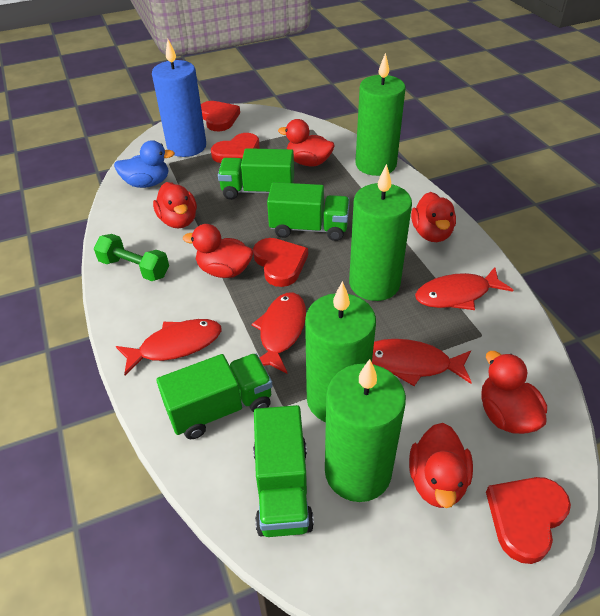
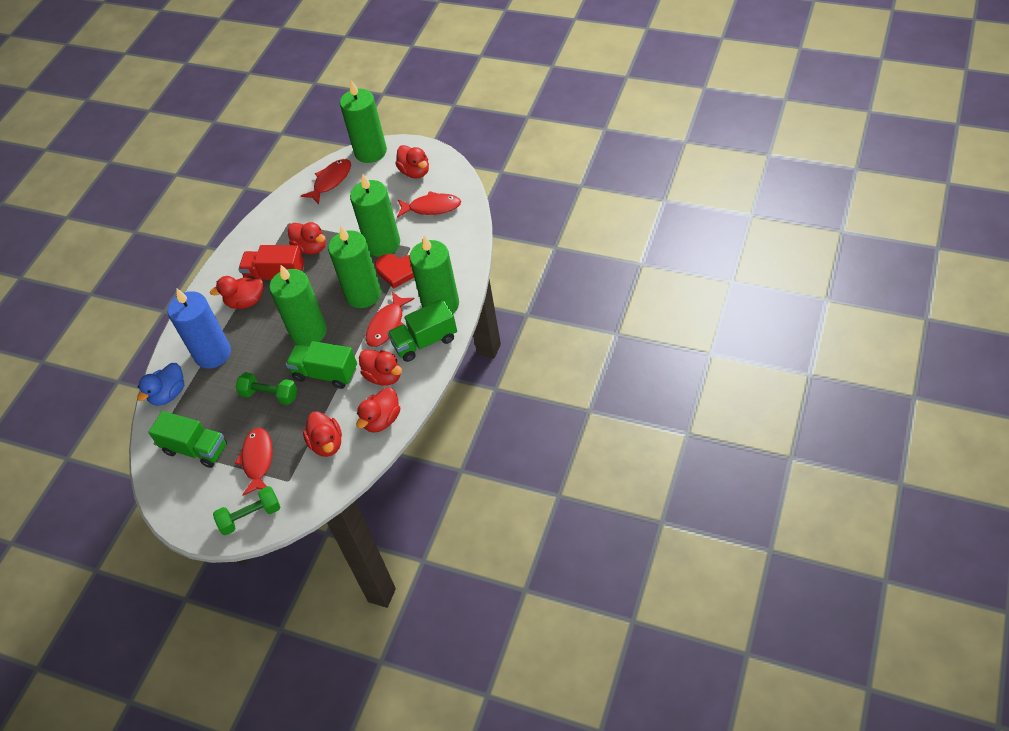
green candle: 4 -> 5
green dumbbell: 1 -> 2
green truck: 4 -> 3
red heart: 4 -> 1
red truck: 0 -> 1

